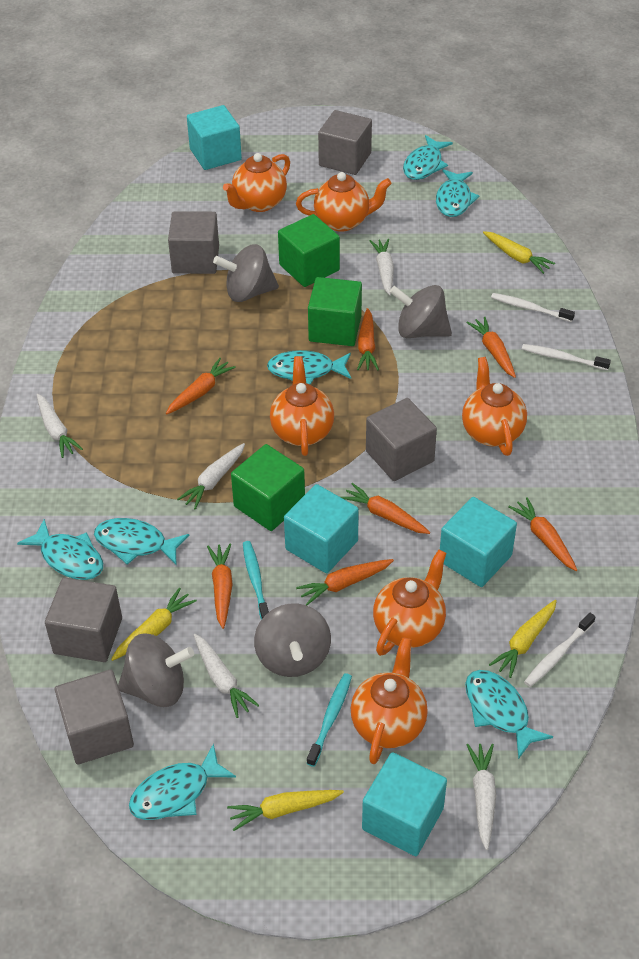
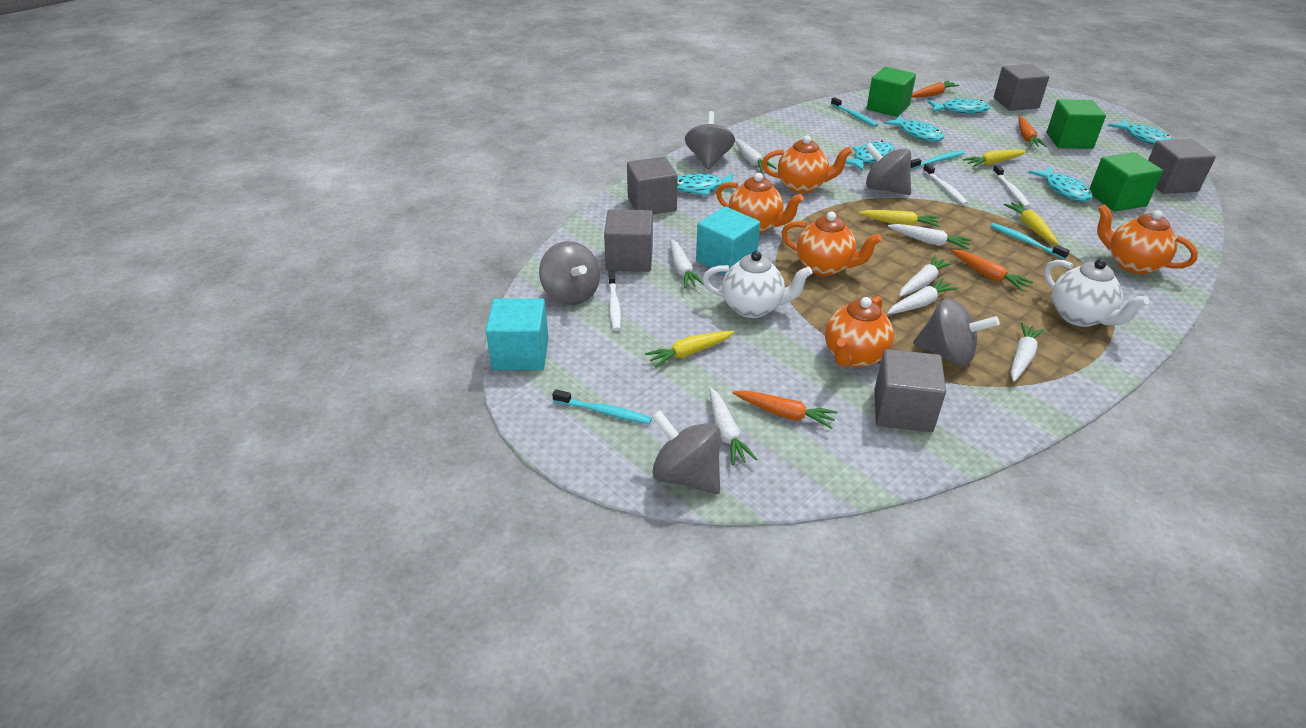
grey spinning top: 4 -> 5
orange carrot: 7 -> 4
orange teapot: 6 -> 5
turquoise cube: 4 -> 2
turquoise fish: 7 -> 6
turquoise toothbrush: 2 -> 4
white carrot: 5 -> 7
white teapot: 0 -> 2

